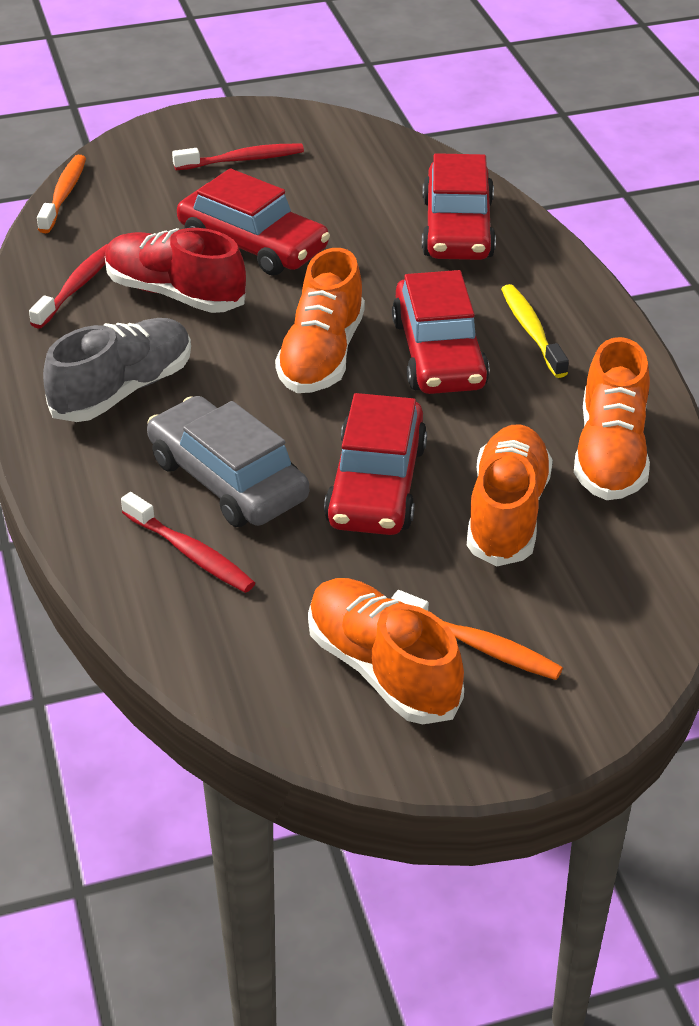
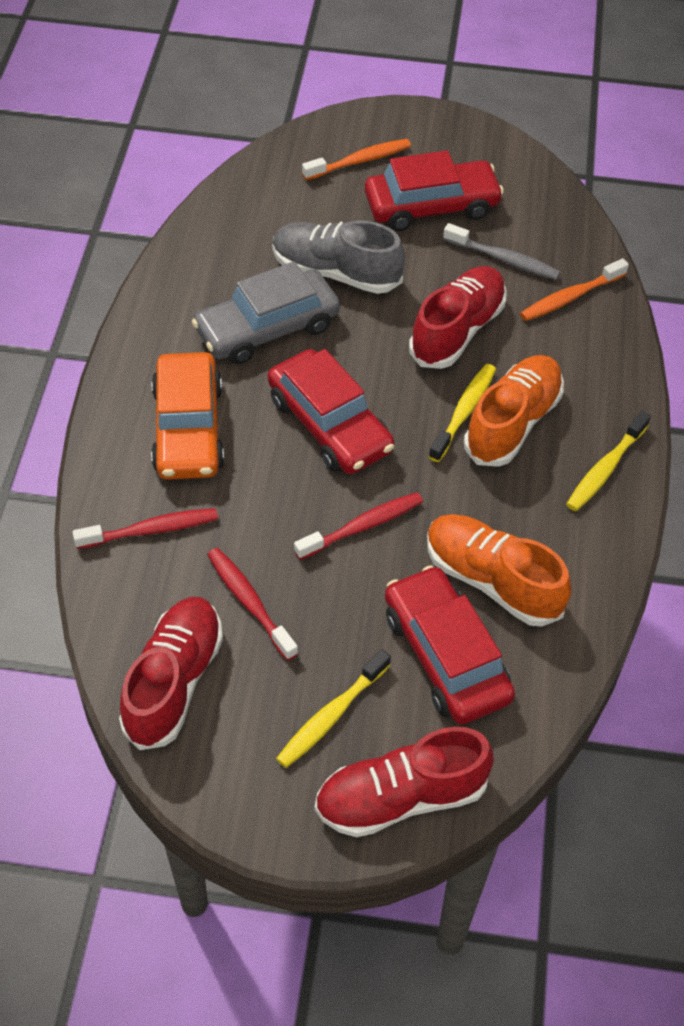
grey toothbrush: 0 -> 1
orange car: 0 -> 1
orange shoe: 4 -> 2
red car: 4 -> 3
red shoe: 1 -> 3
yellow toothbrush: 1 -> 3

